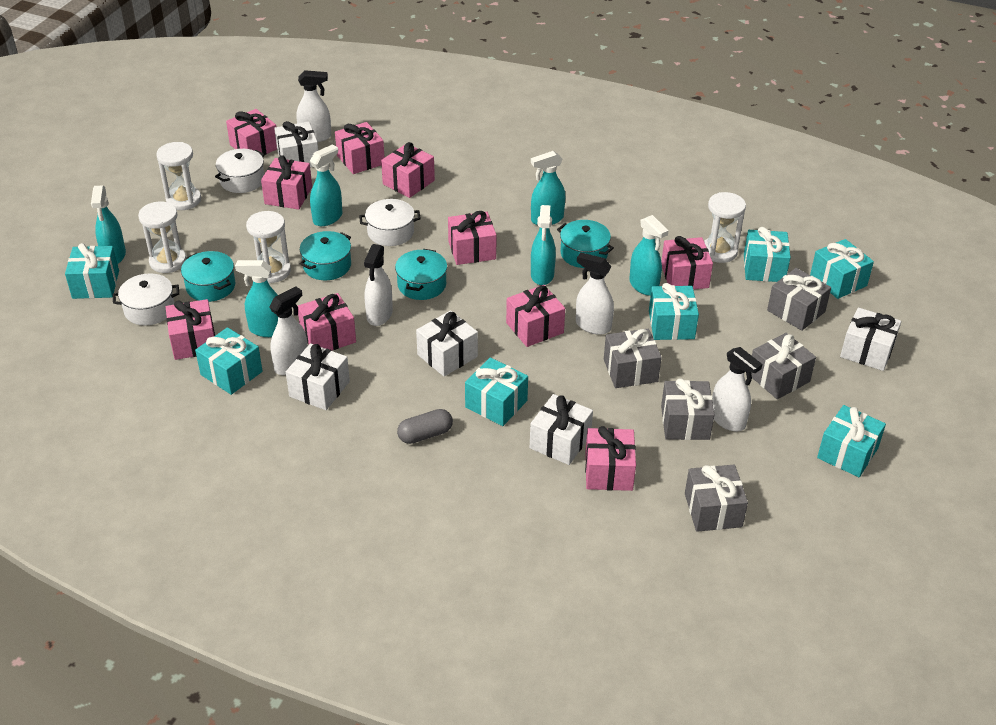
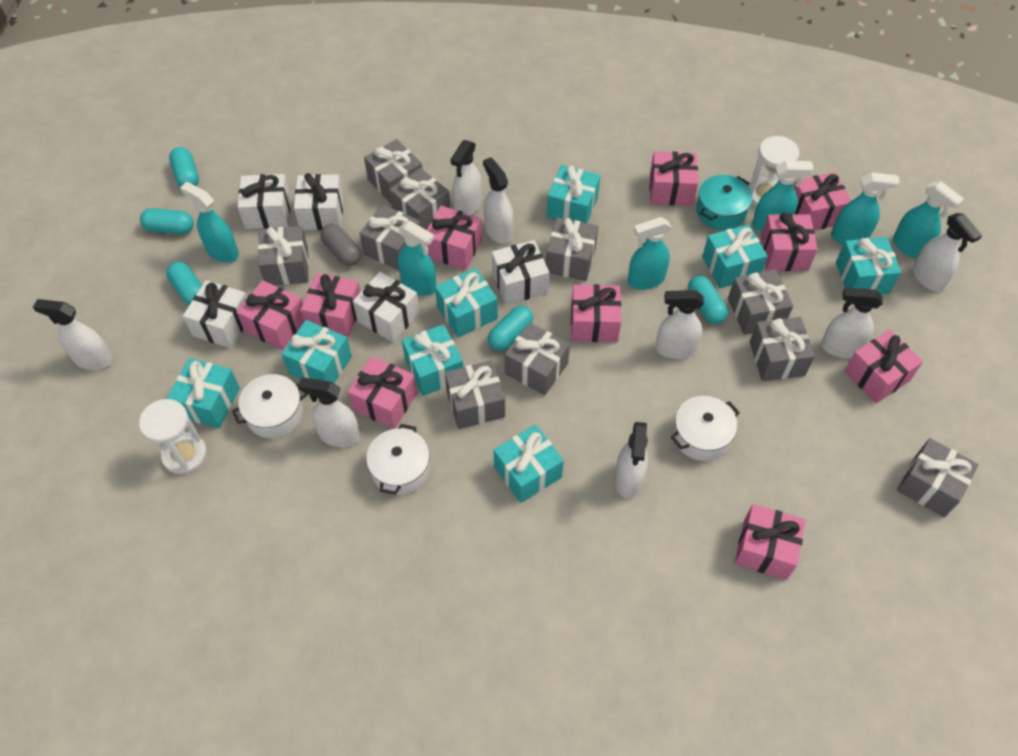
grey gift: 5 -> 10
turquoise capsule: 0 -> 5
turquoise gift: 7 -> 8
turquoise pot: 4 -> 1
white hourglass: 4 -> 2
white spray bottle: 5 -> 8

